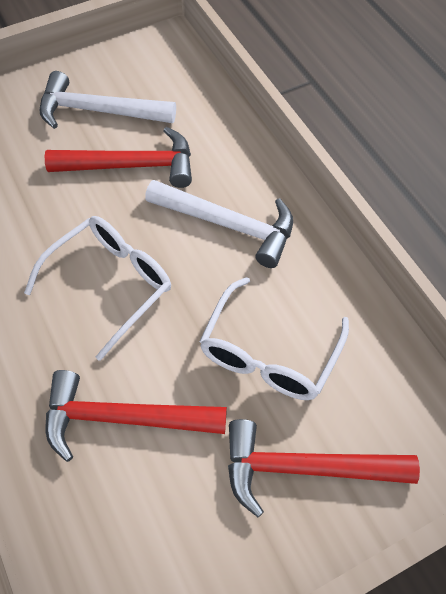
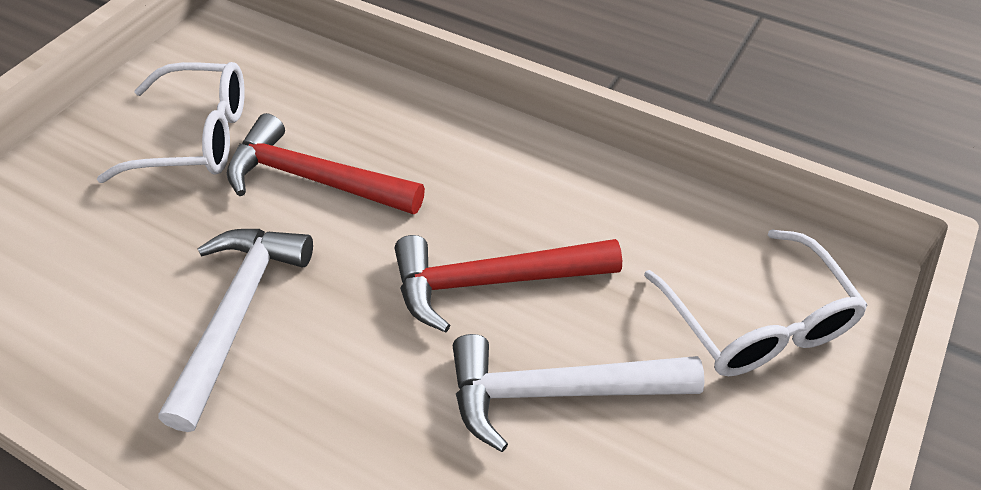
red hammer: 3 -> 2

